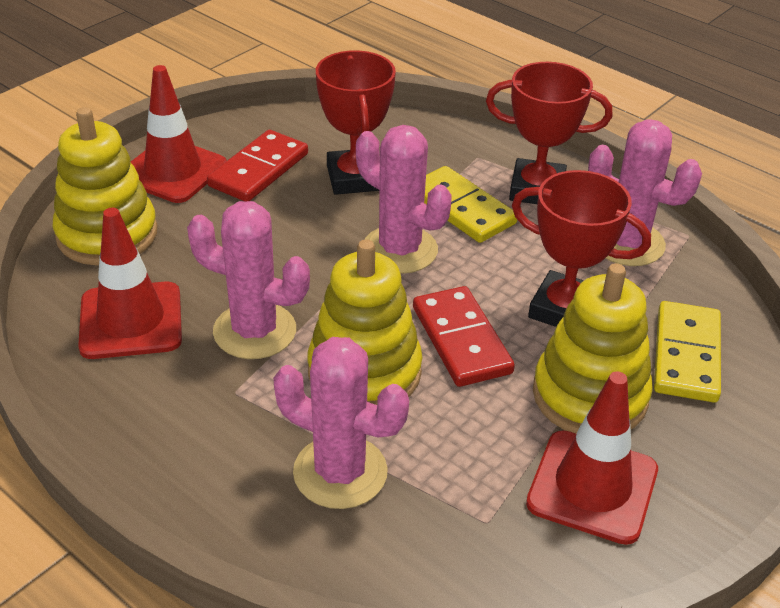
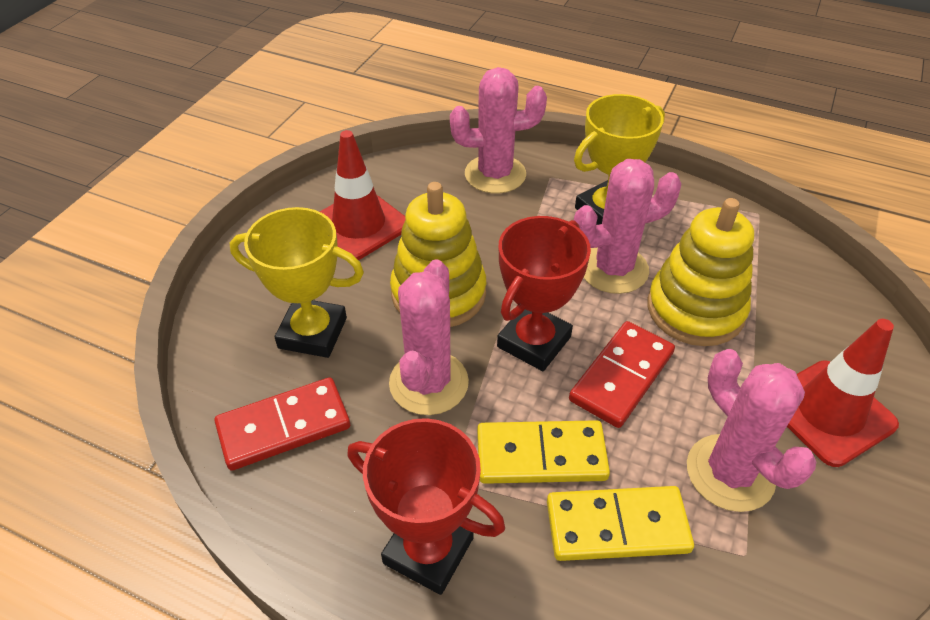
red traffic cone: 3 -> 2
red trophy: 3 -> 2
yellow stacking toy: 3 -> 2
yellow trophy: 0 -> 2

